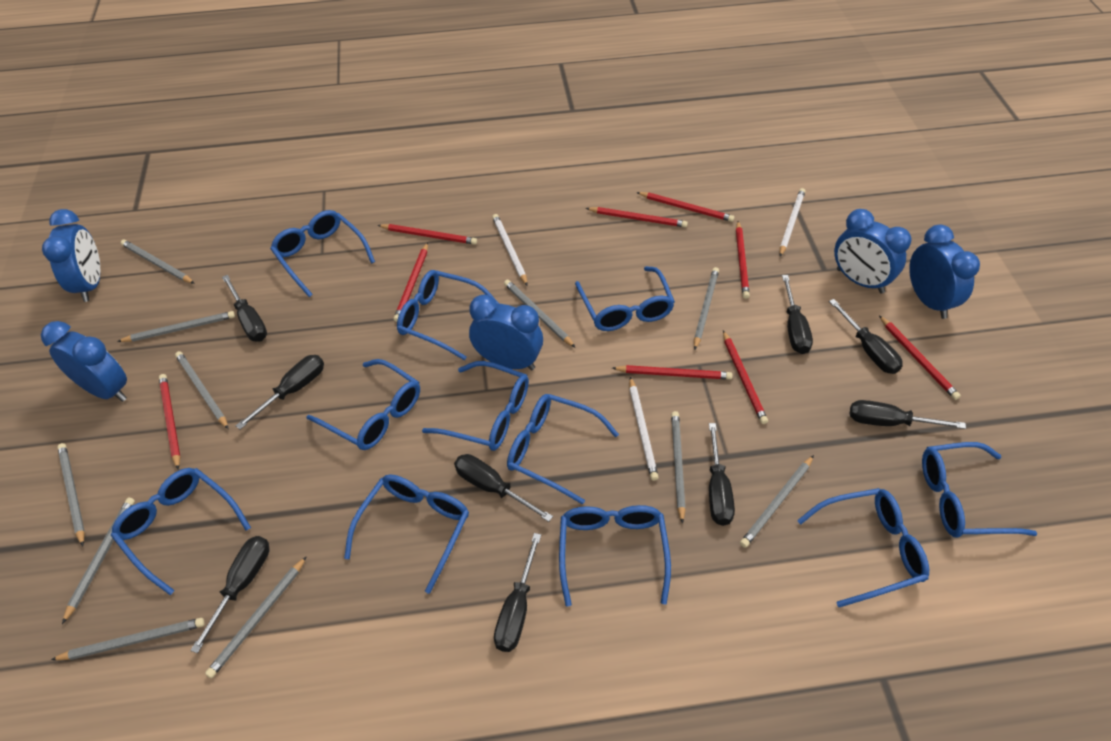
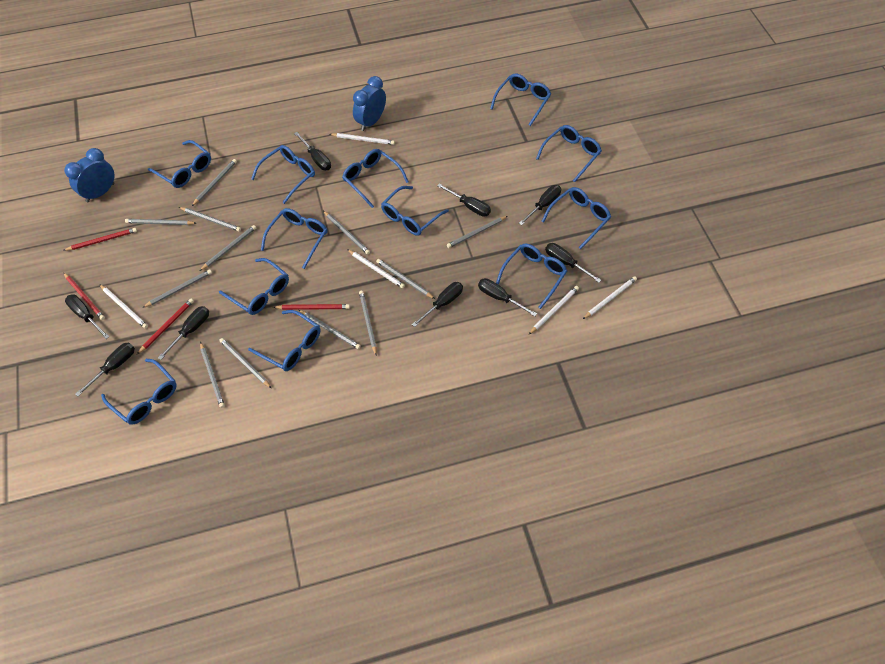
blue clock: 5 -> 2
blue glasses: 11 -> 12
grey pencil: 11 -> 12
red pencil: 9 -> 4
white pencil: 3 -> 5

